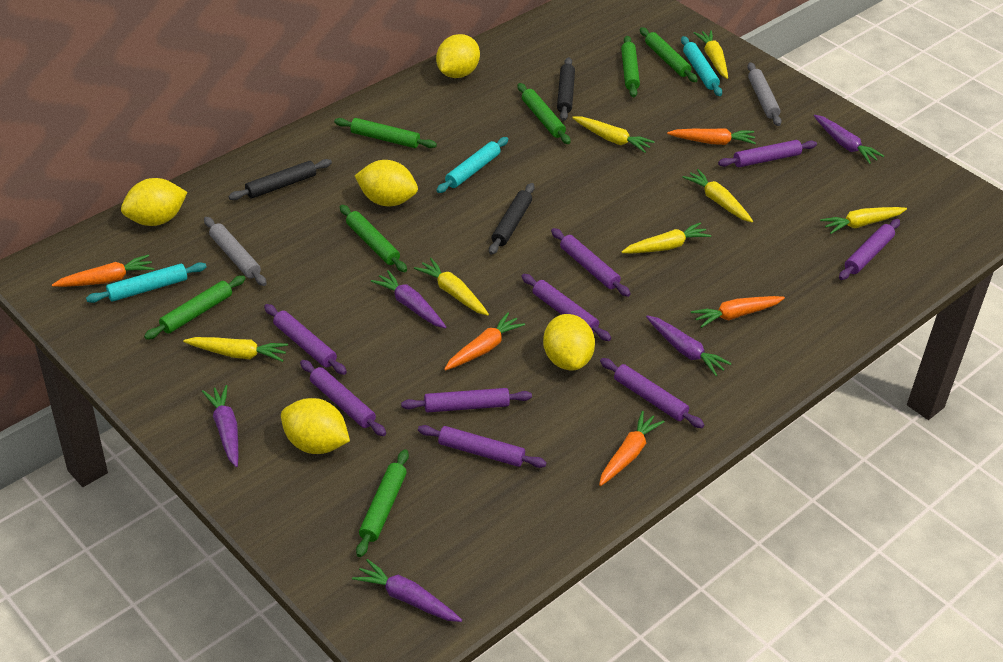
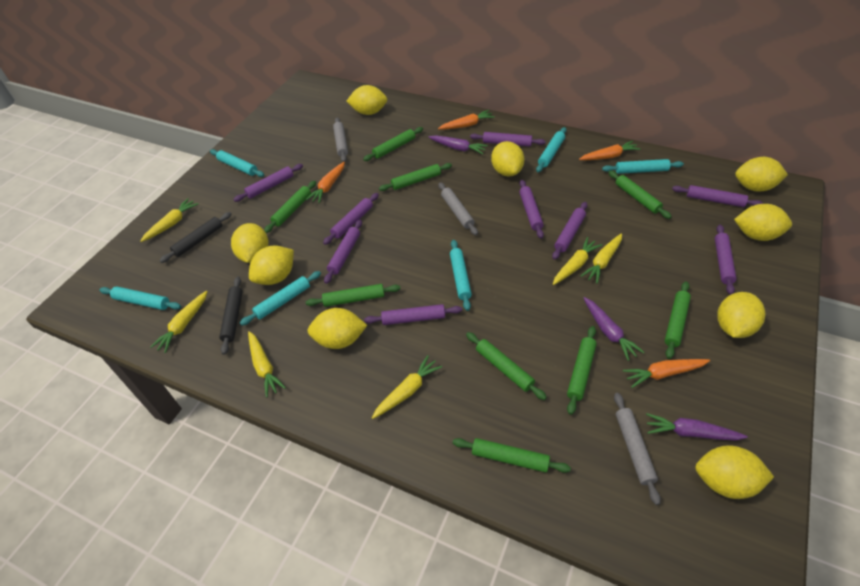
black rolling pin: 3 -> 2
green rolling pin: 7 -> 9
grey rolling pin: 2 -> 3
orange carrot: 5 -> 4
purple carrot: 5 -> 3
turquoise rolling pin: 3 -> 6
yellow carrot: 7 -> 6
yellow lemon: 5 -> 9

